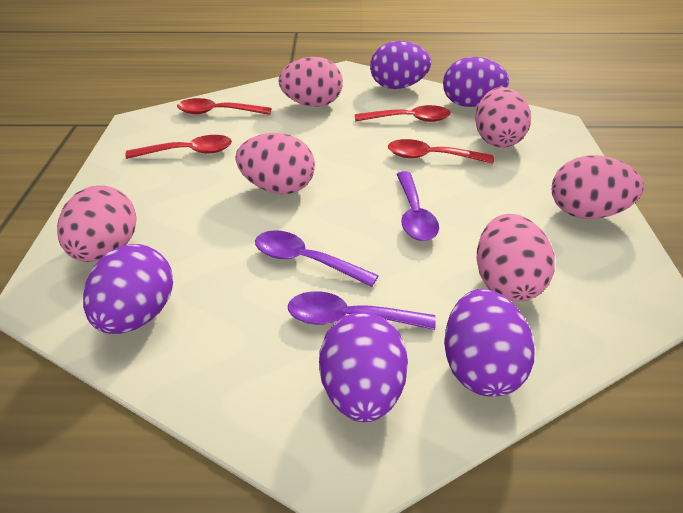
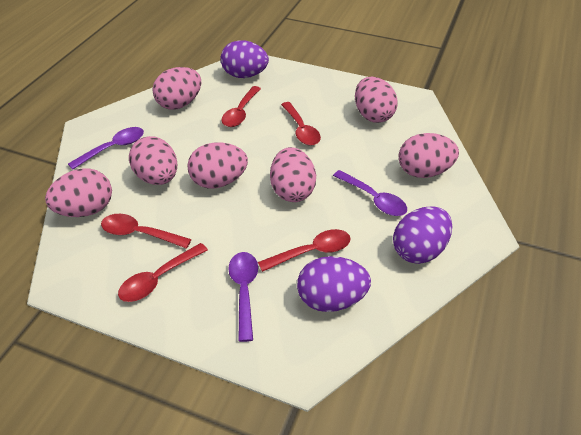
pink egg: 6 -> 7
purple egg: 5 -> 3
red spoon: 4 -> 5

